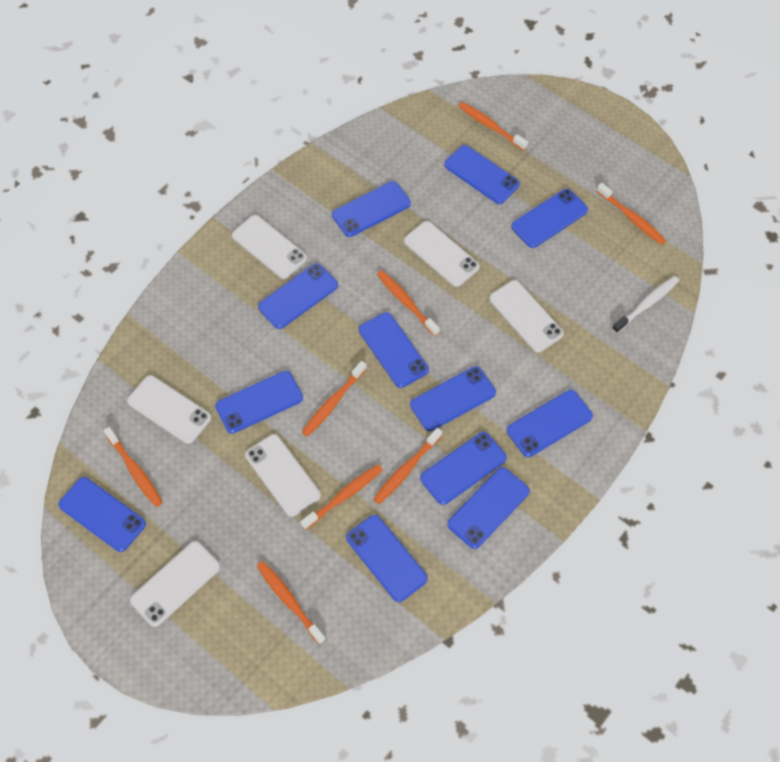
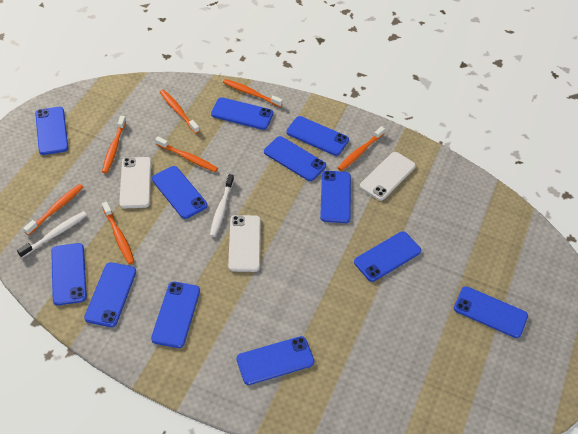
orange toothbrush: 8 -> 7
white phone: 6 -> 3
white toothbrush: 1 -> 2

